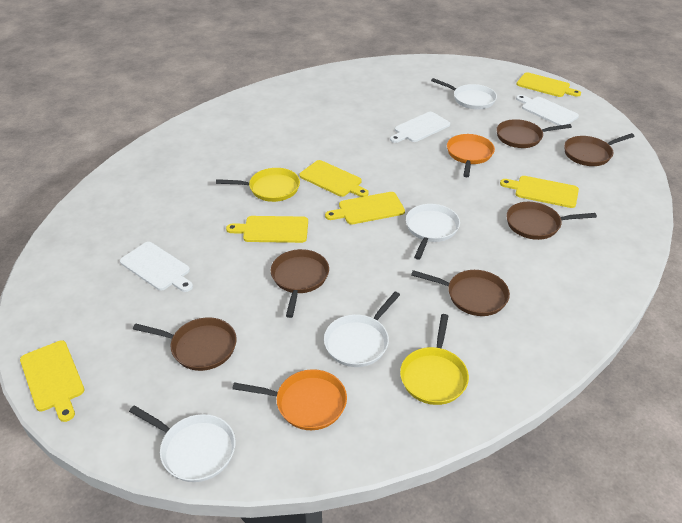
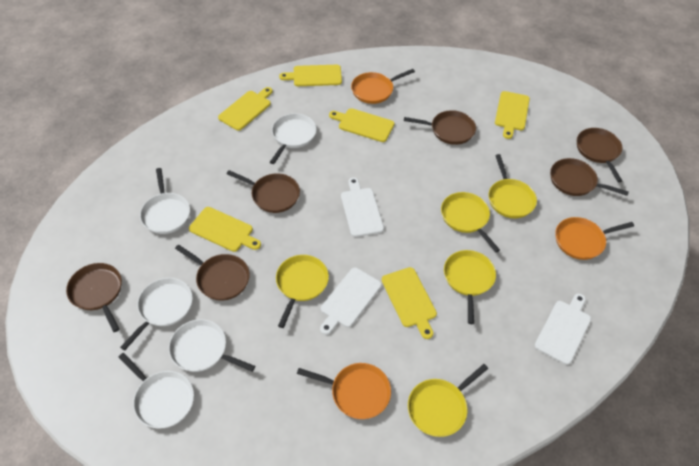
orange pan: 2 -> 3
white pan: 4 -> 5
yellow pan: 2 -> 5

